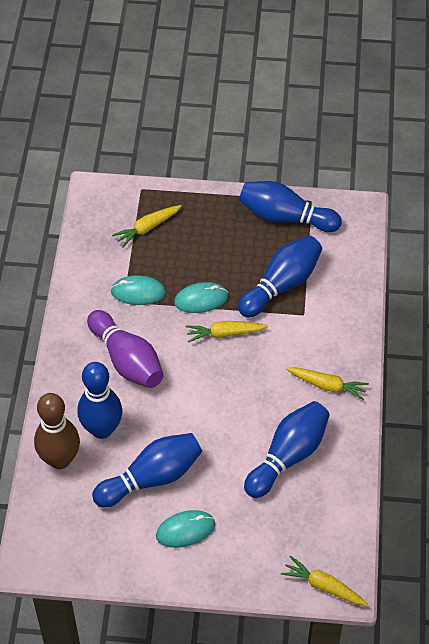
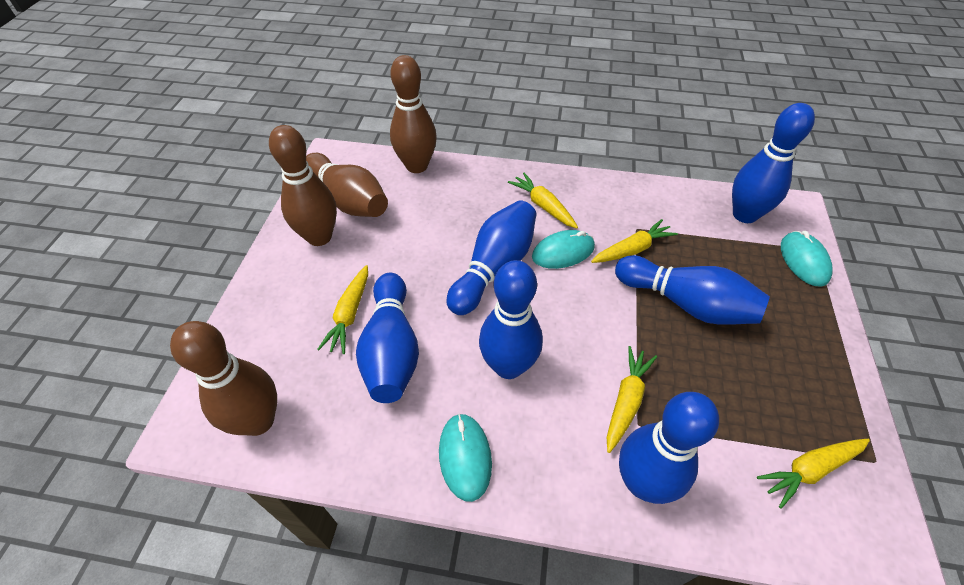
blue bowling pin: 5 -> 6
brown bowling pin: 1 -> 4
purple bowling pin: 1 -> 0
yellow carrot: 4 -> 5

